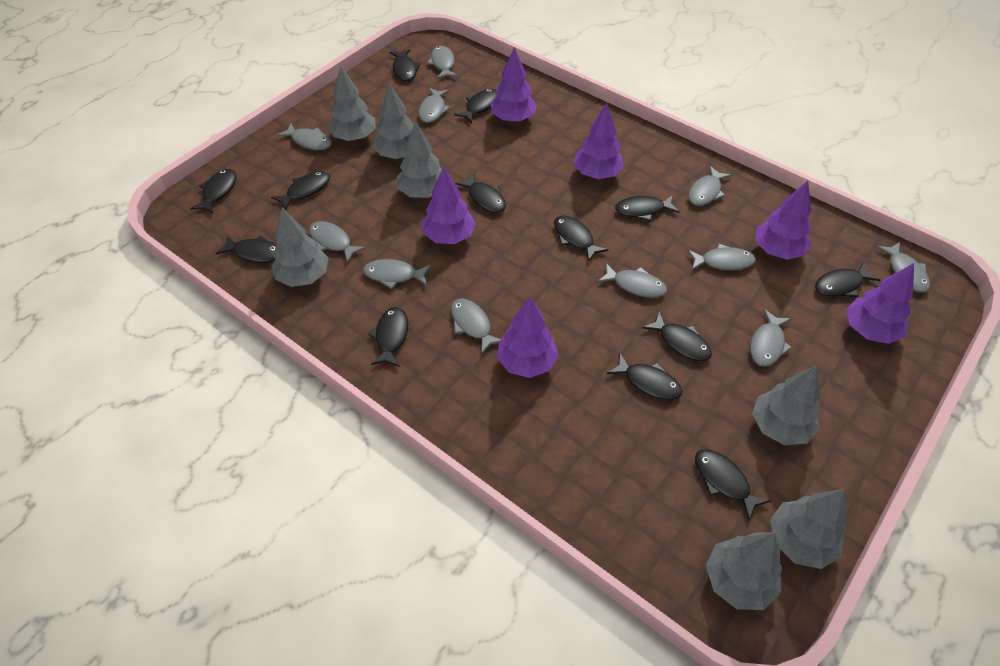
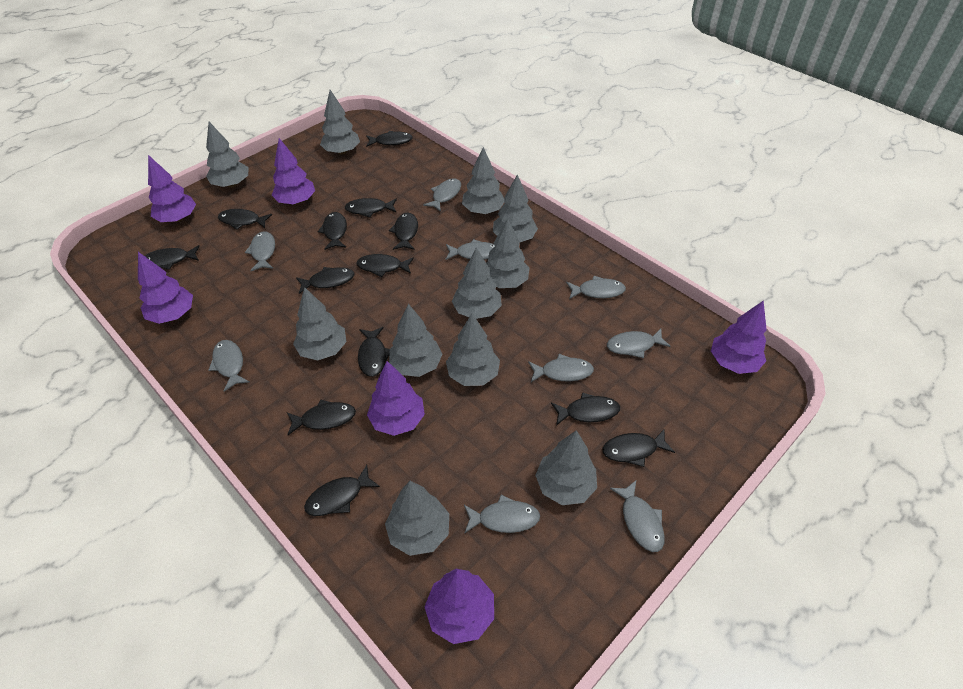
grey fish: 11 -> 9
grey tree: 7 -> 11

